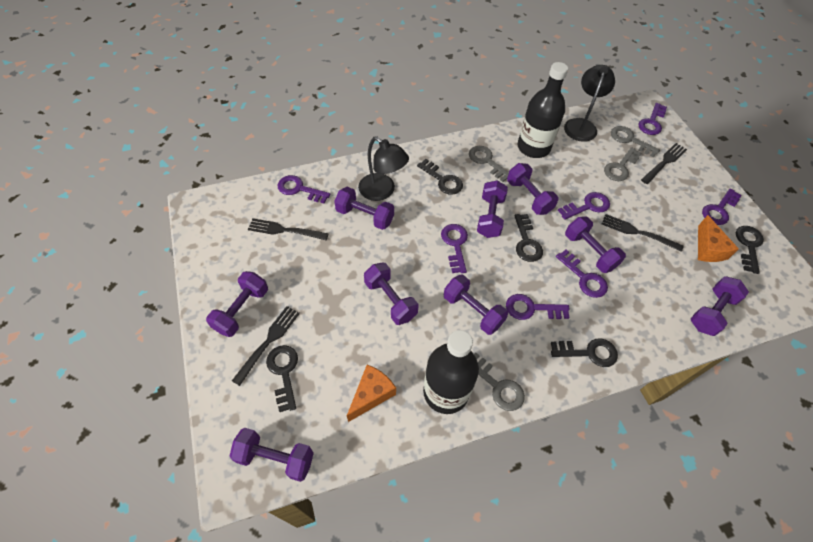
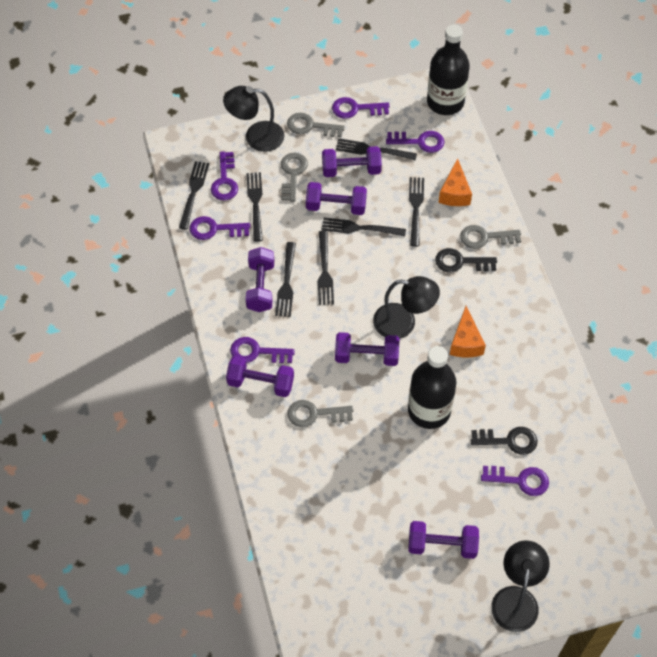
black fork: 4 -> 7
black key: 5 -> 2
black lamp: 2 -> 3
purple dumbbell: 9 -> 6
purple key: 7 -> 6

